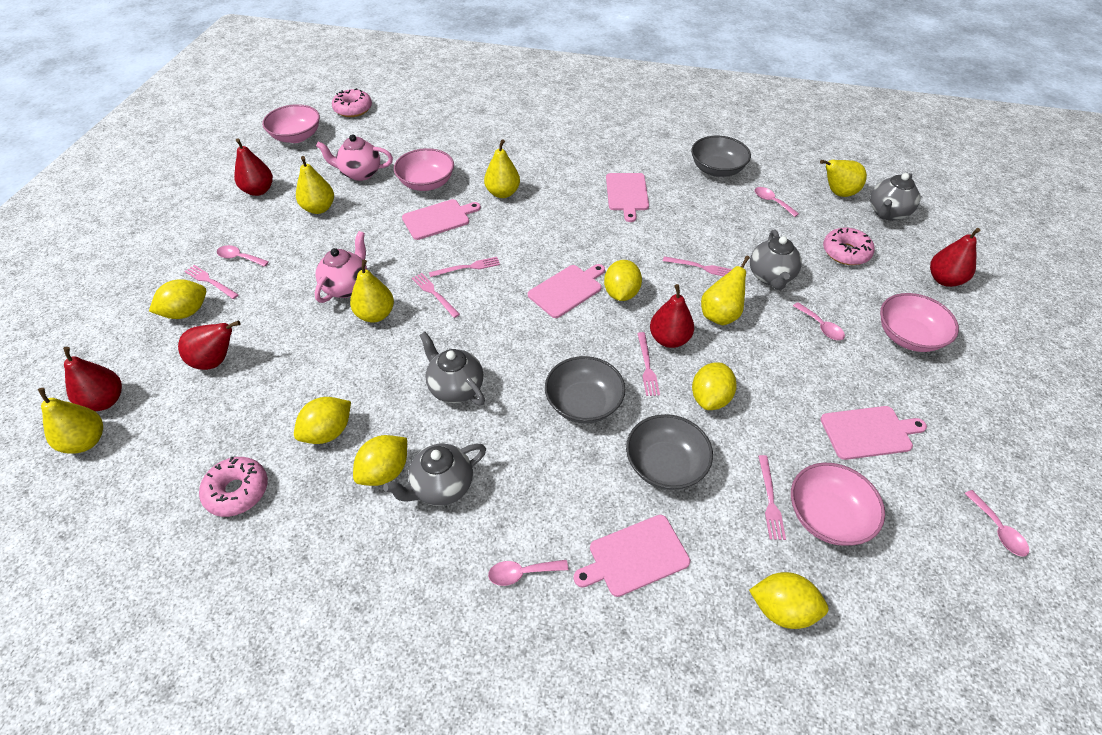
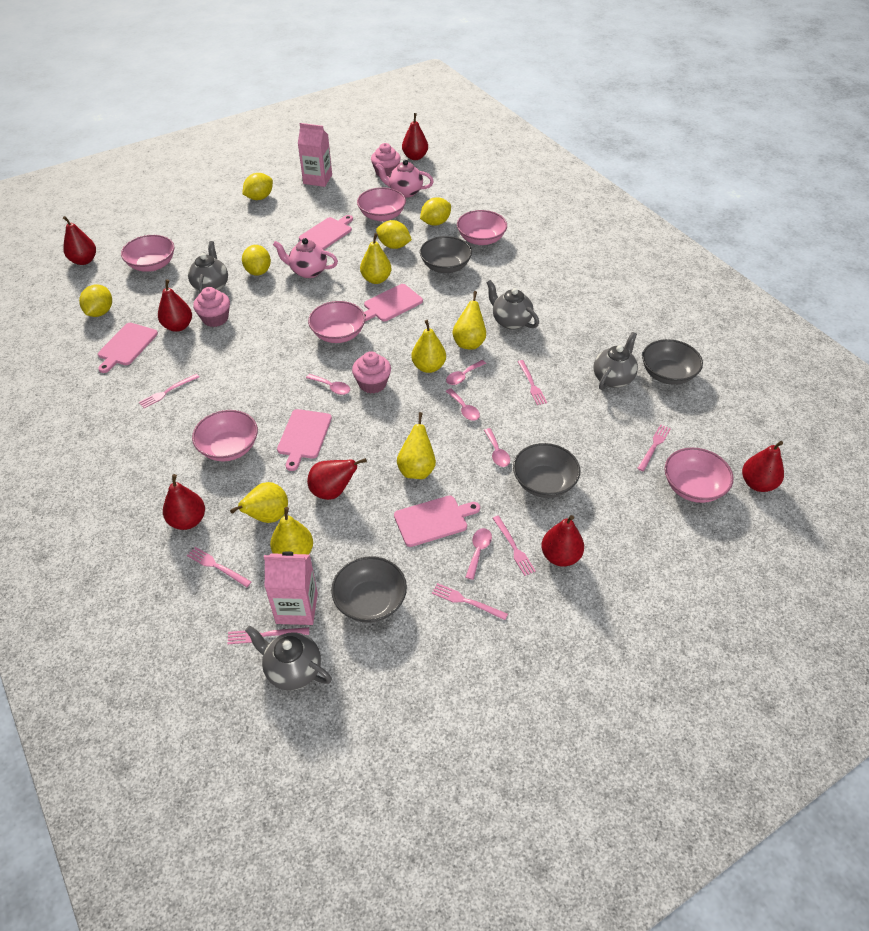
grey bowl: 3 -> 4
pink bowl: 4 -> 6
pink carton: 0 -> 2
pink cupcake: 0 -> 3
pink donut: 3 -> 0
pink fork: 6 -> 7
red pear: 5 -> 7
yellow lemon: 6 -> 5

